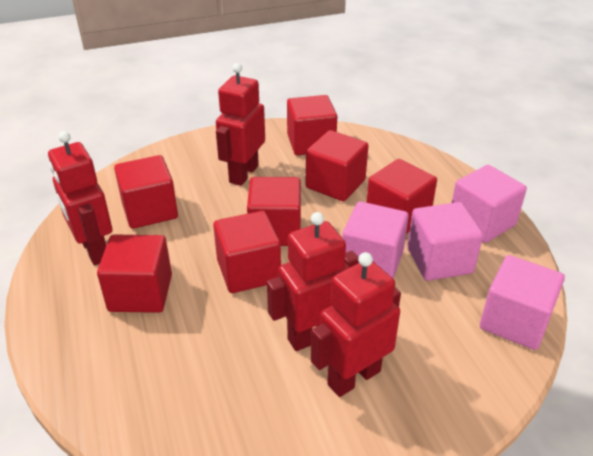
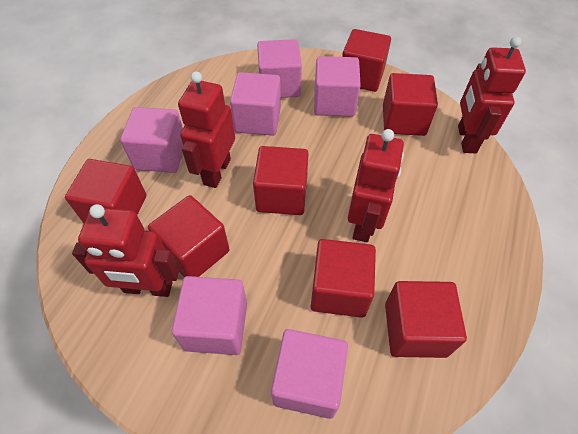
pink cube: 4 -> 6

